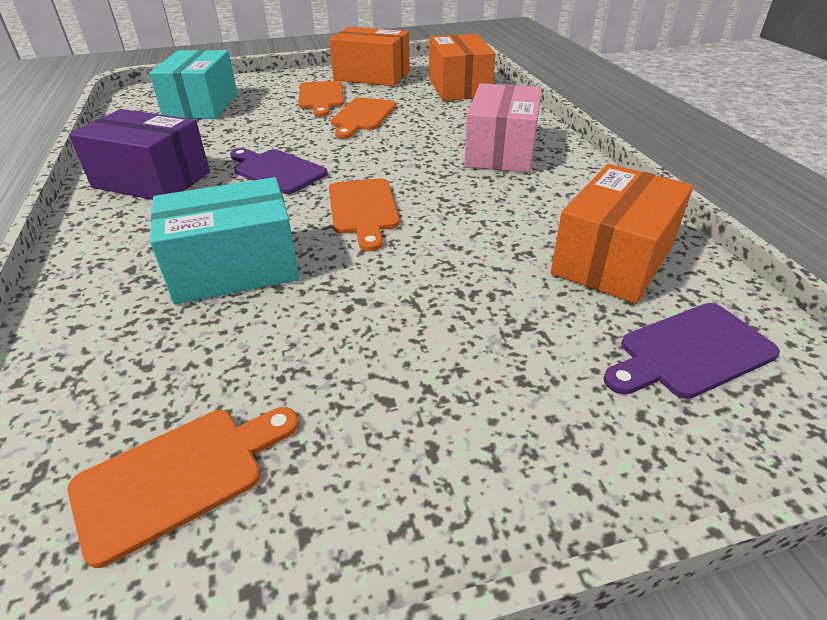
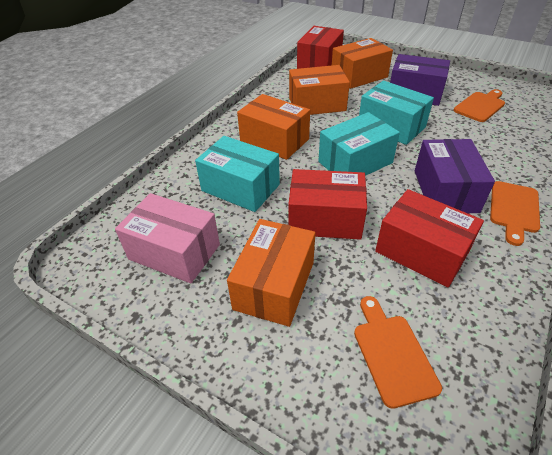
orange box: 3 -> 4
orange cutting board: 4 -> 3
purple box: 1 -> 2
purple cutting board: 2 -> 0
red box: 0 -> 3
turquoise box: 2 -> 3

